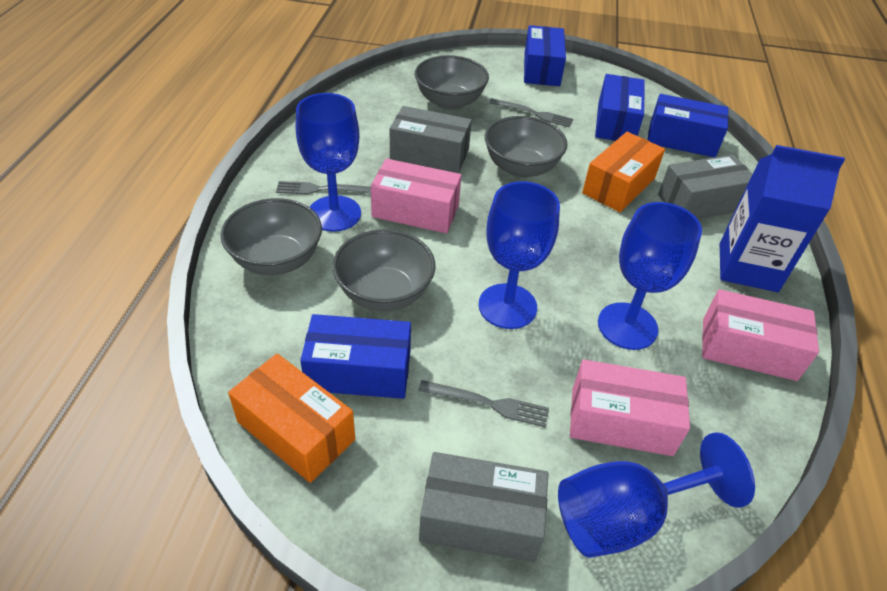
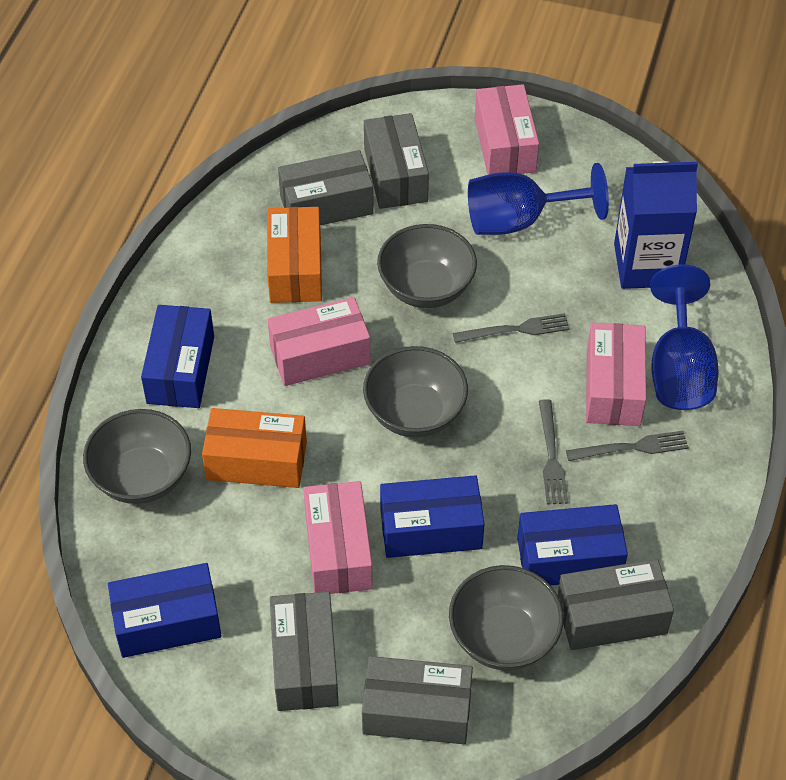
blue goblet: 4 -> 2
grey box: 3 -> 5
pink box: 3 -> 4

